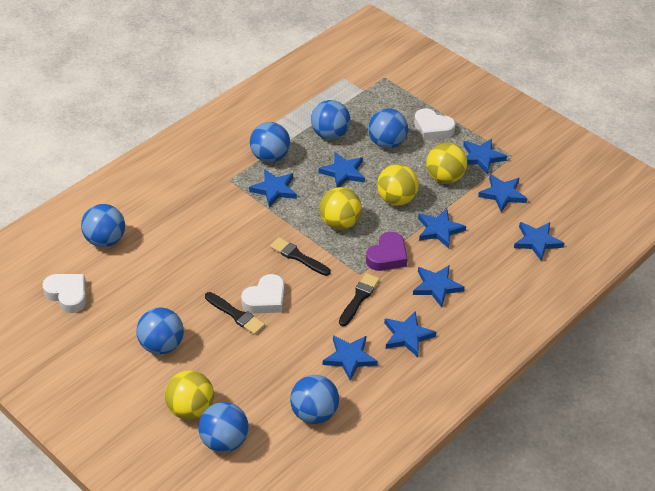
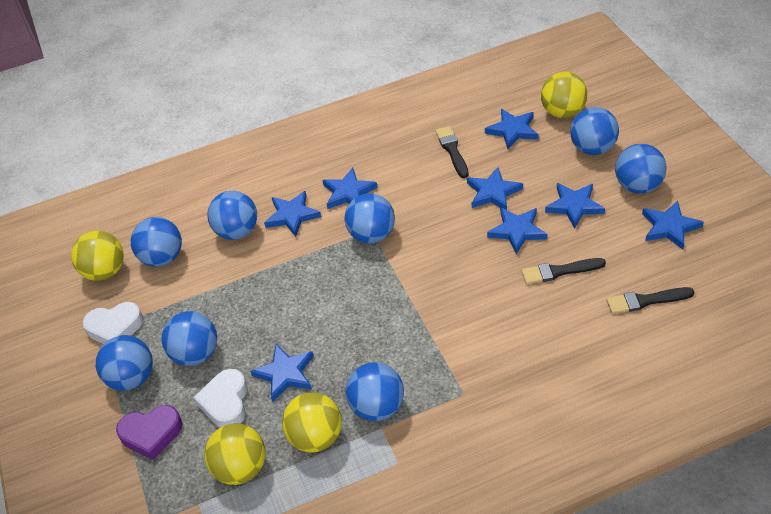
blue ball: 7 -> 8
blue star: 9 -> 8
white heart: 3 -> 2

